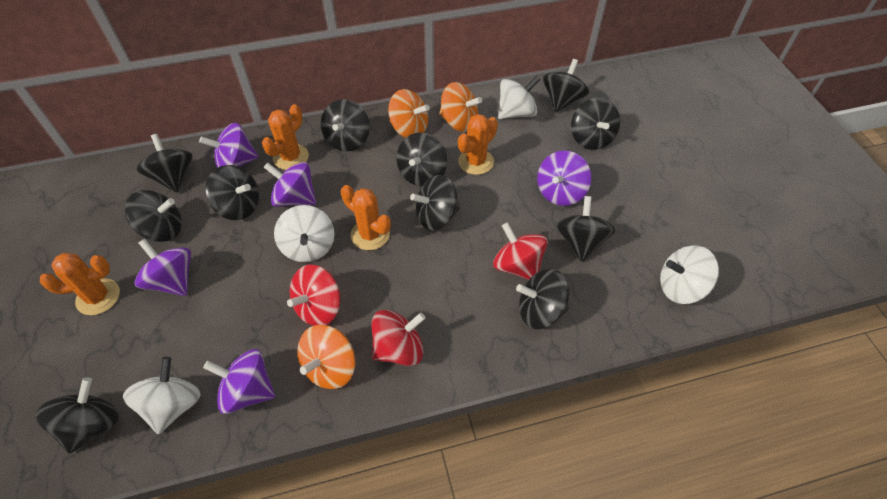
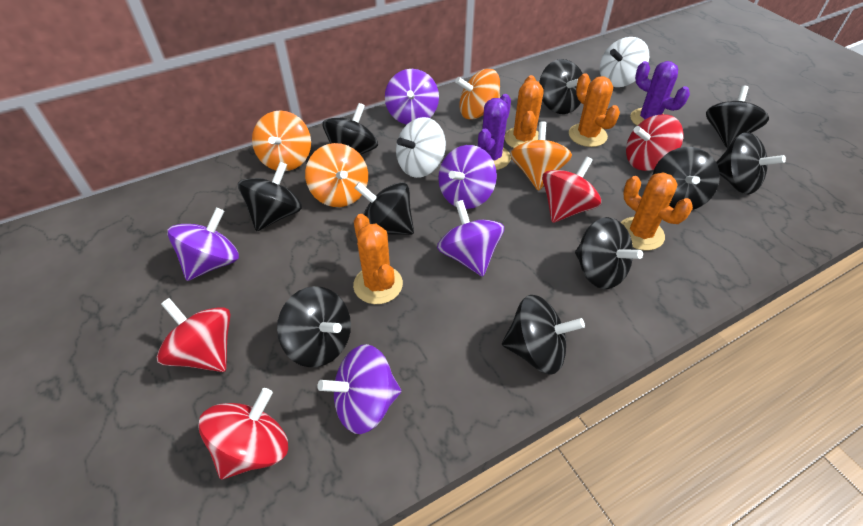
black spinning top: 11 -> 10
orange spinning top: 3 -> 4
purple cactus: 0 -> 2
red spinning top: 3 -> 4
white spinning top: 4 -> 2

